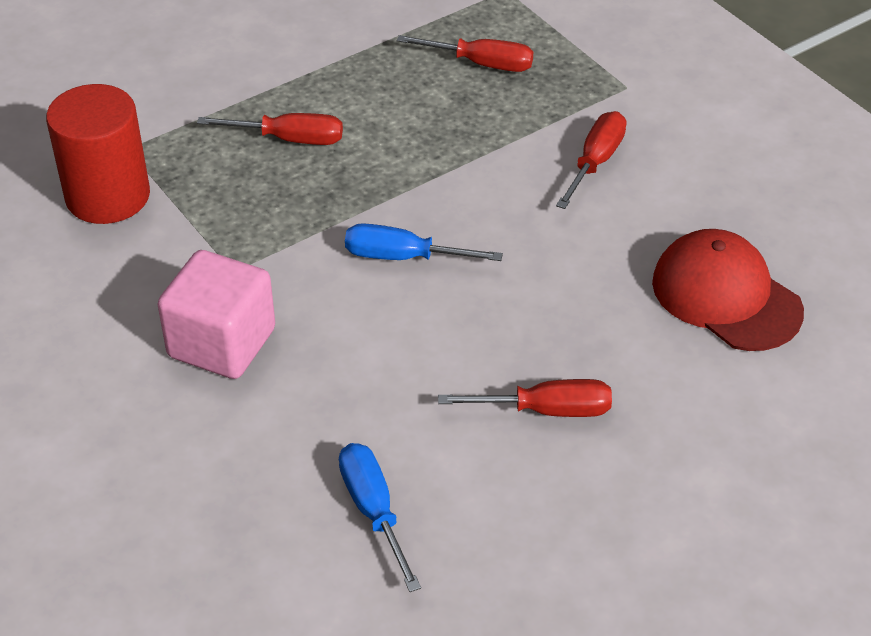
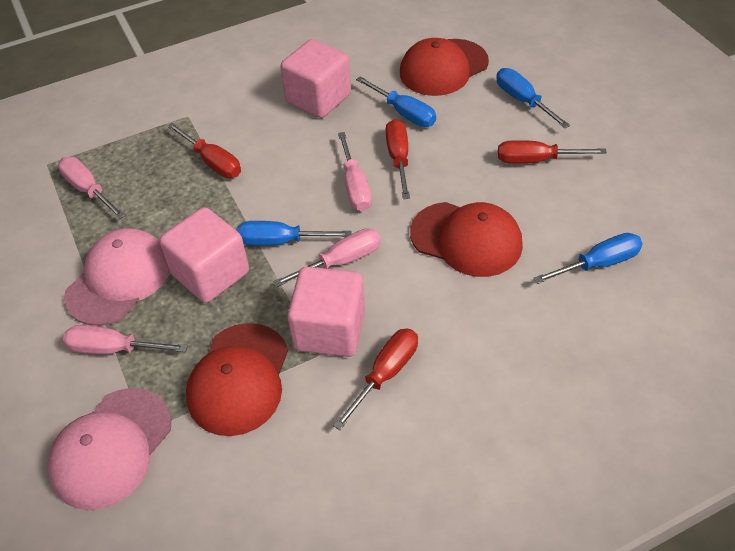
blue screwdriver: 2 -> 4
pink cap: 0 -> 2
pink cube: 1 -> 3
pink screwdriver: 0 -> 4
red cap: 1 -> 3
red cylinder: 1 -> 0

